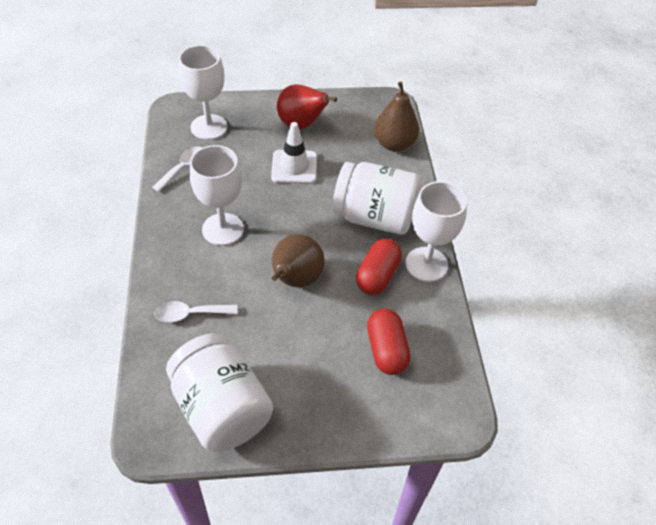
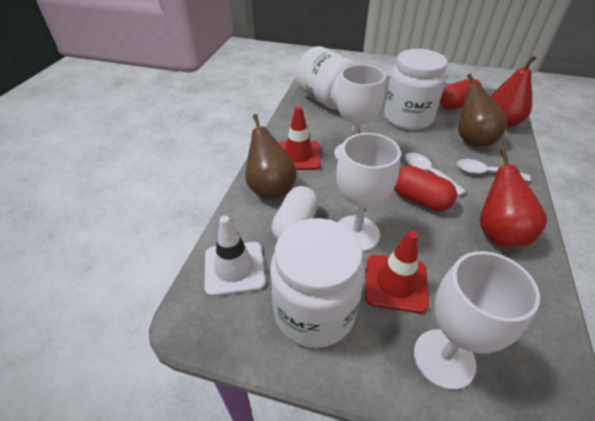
red pear: 1 -> 2
red traffic cone: 0 -> 2
white capsule: 0 -> 1
white jar: 2 -> 3

